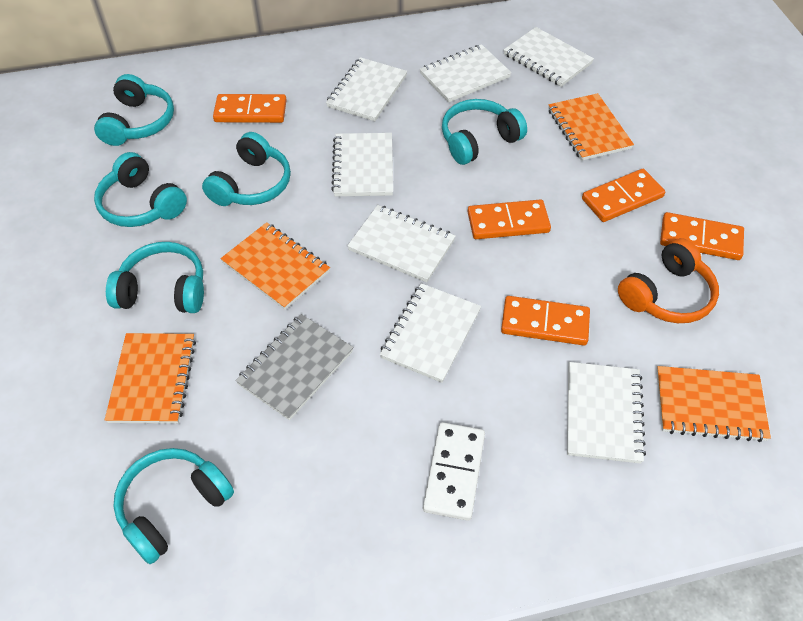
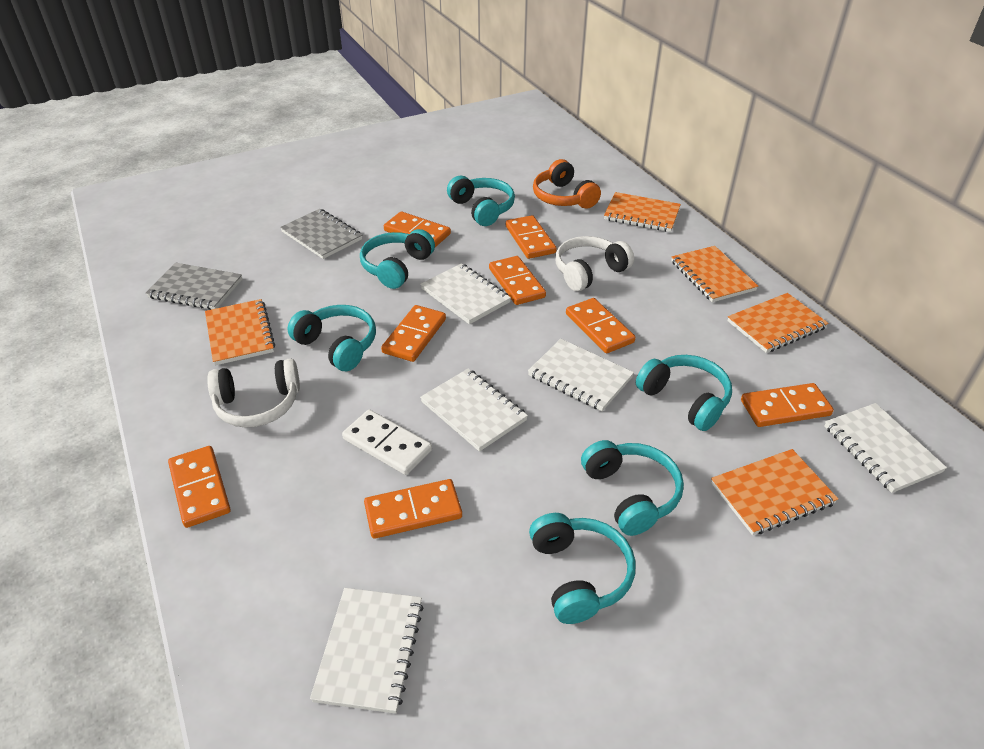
grey notebook: 1 -> 2
orange domino: 5 -> 8
orange notebook: 4 -> 5
white headphones: 0 -> 2
white notebook: 7 -> 5

